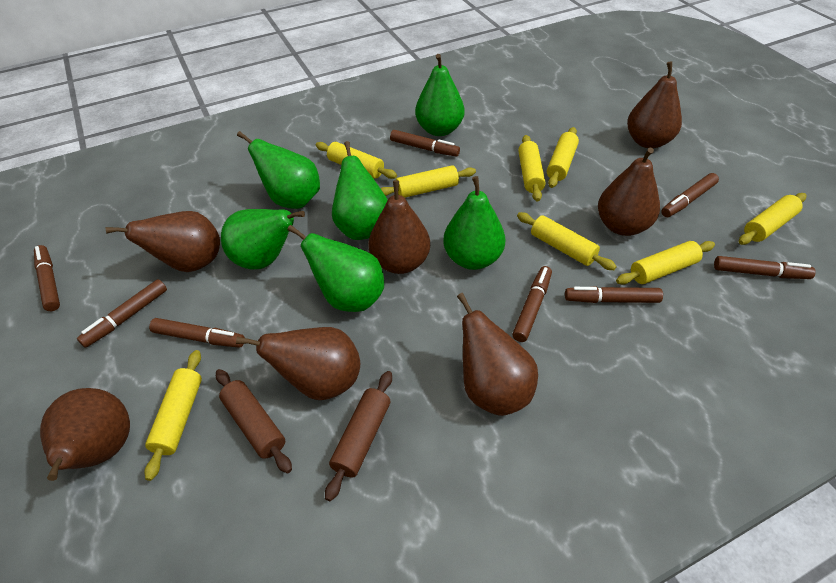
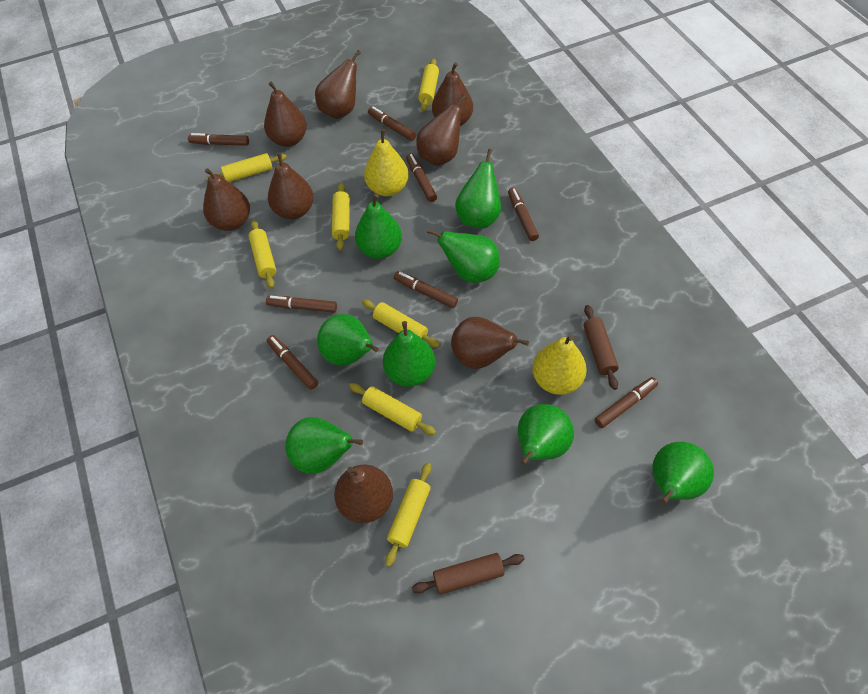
brown pear: 7 -> 8
green pear: 6 -> 8
yellow pear: 0 -> 2
yellow rolling pin: 8 -> 7

